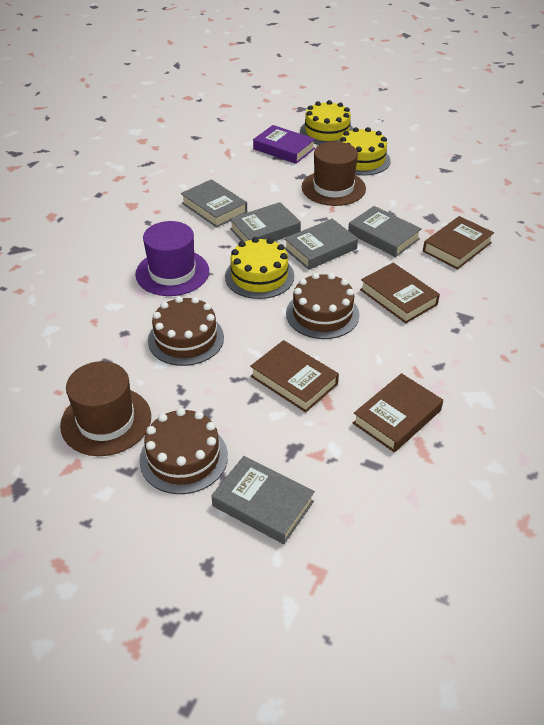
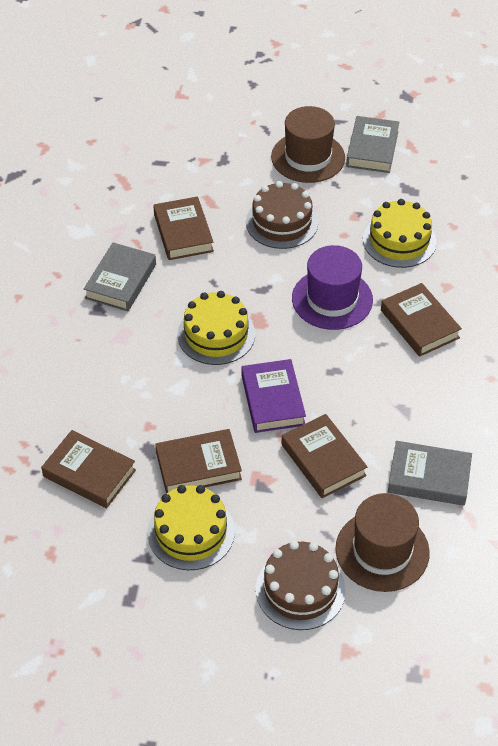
brown book: 4 -> 5
brown cake: 3 -> 2
grey book: 5 -> 3

